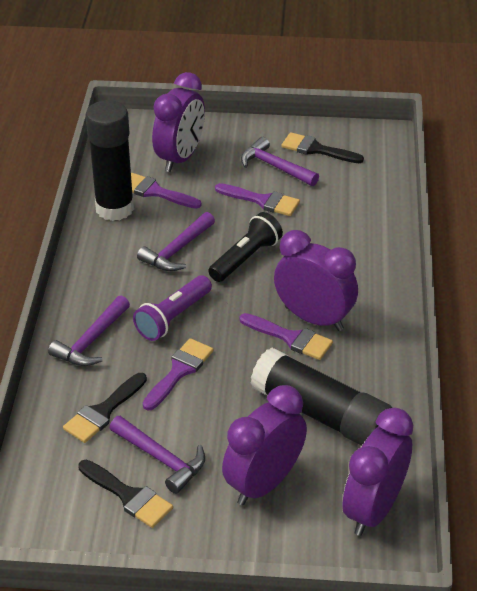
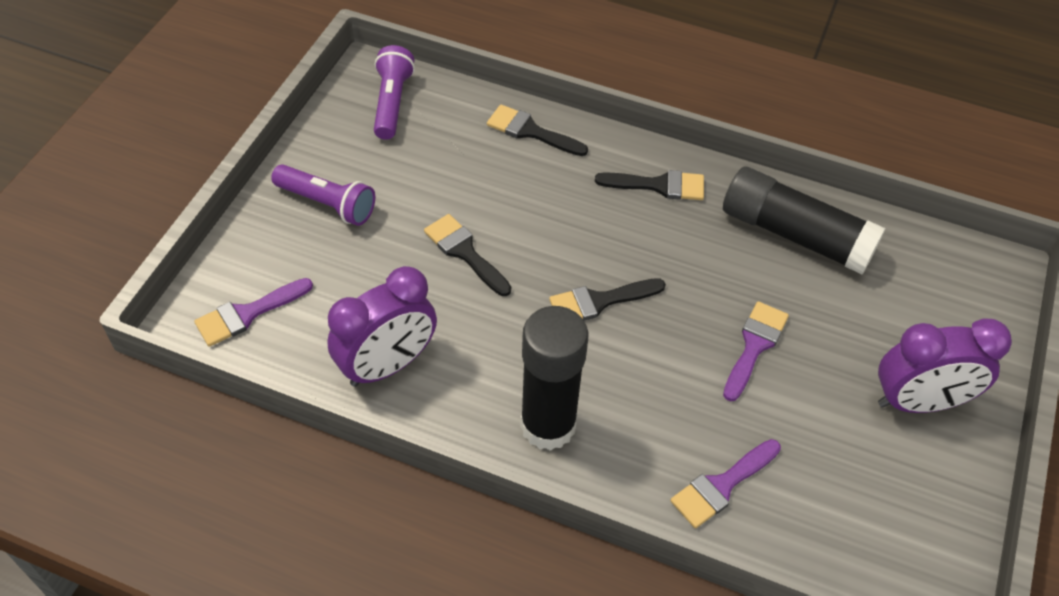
black brush: 3 -> 4
black flashlight: 1 -> 0
purple brush: 4 -> 3
purple clock: 4 -> 2
purple flashlight: 1 -> 2
purple hammer: 4 -> 0

